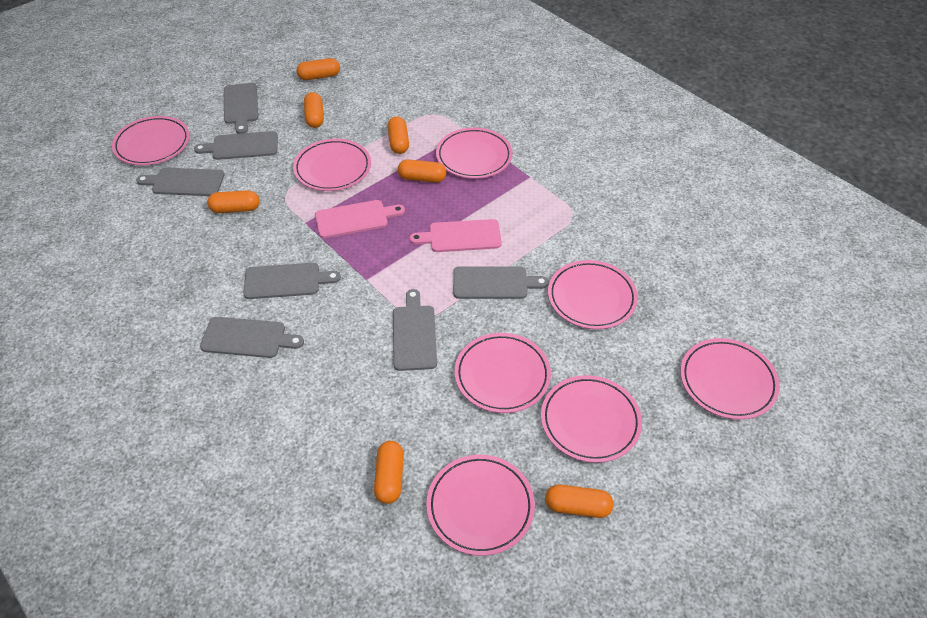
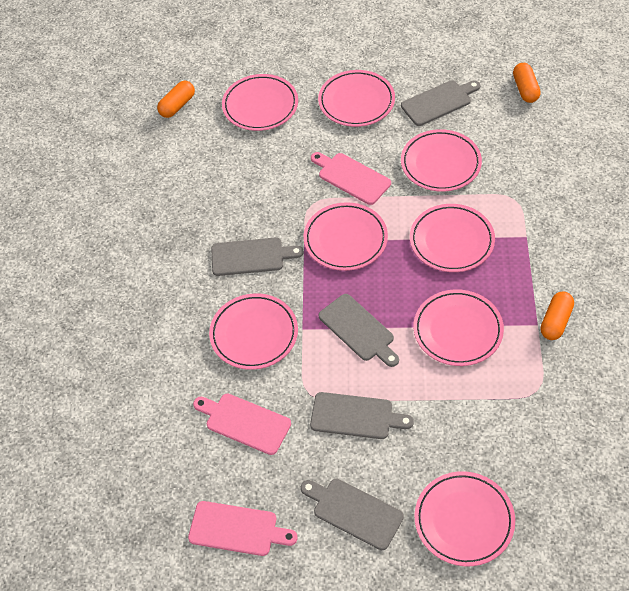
grey cutting board: 7 -> 5
orange capsule: 7 -> 3
pink cutting board: 2 -> 3

